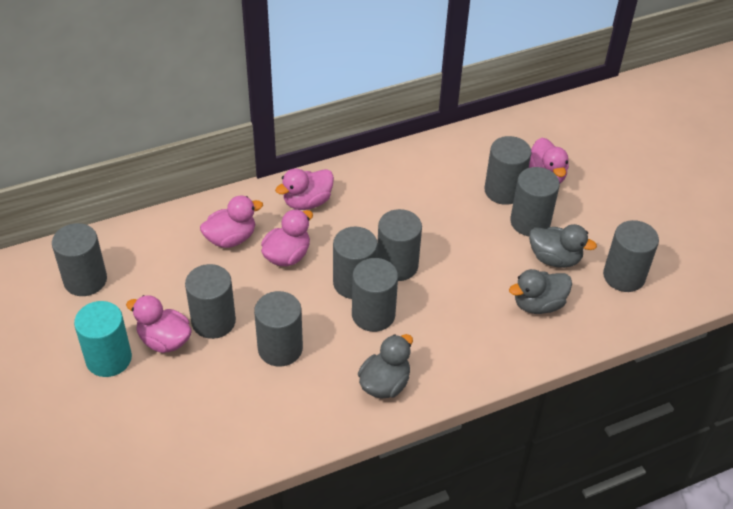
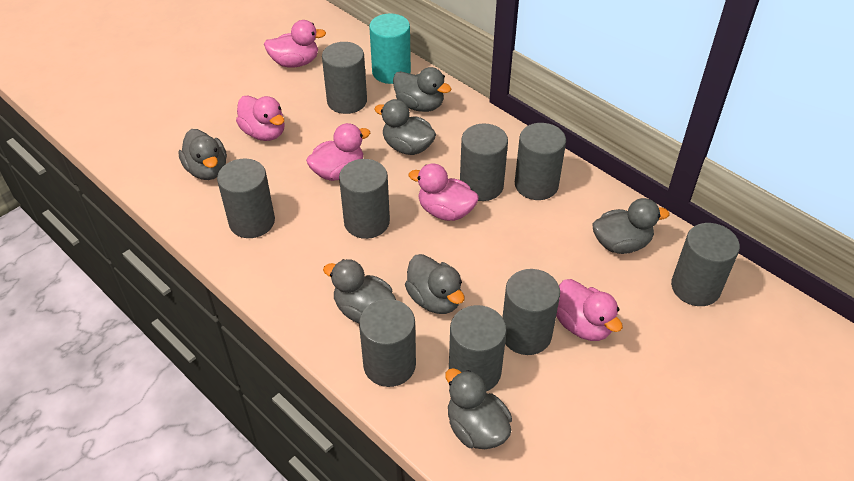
grey duck: 3 -> 7

